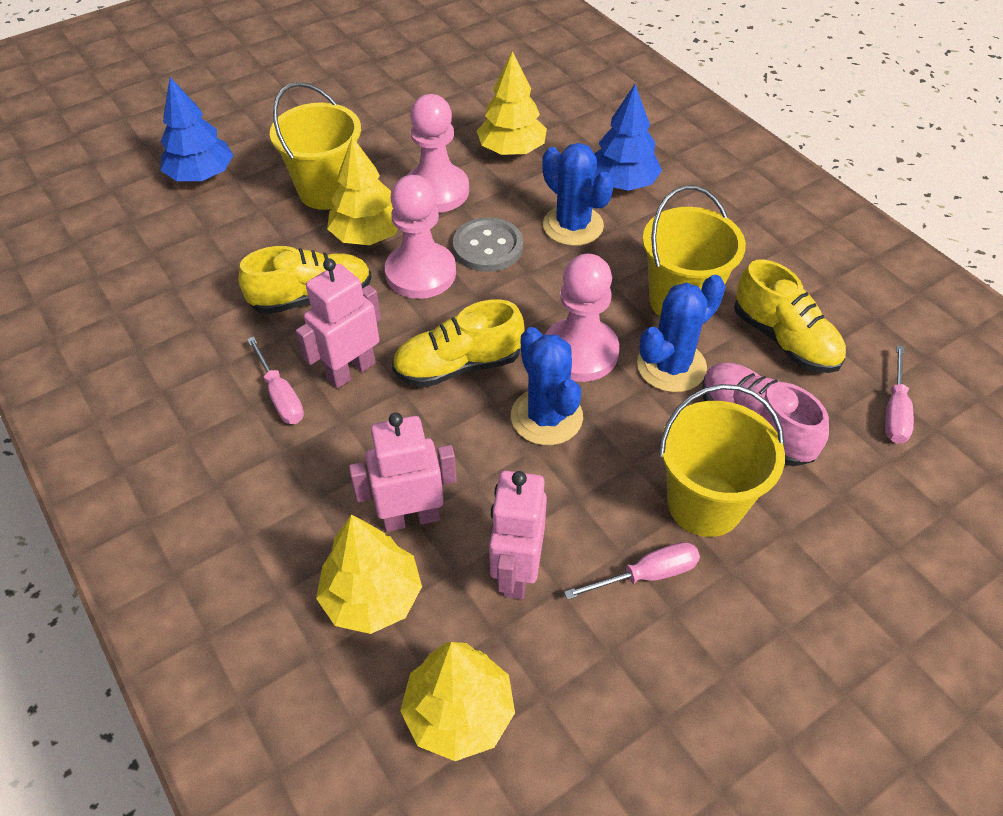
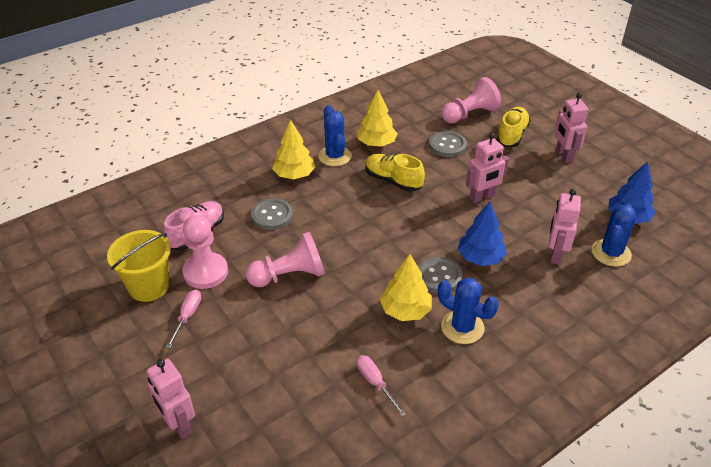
grey button: 1 -> 3
pink robot: 3 -> 4
pink screwdriver: 3 -> 2
yellow bucket: 3 -> 1
yellow shoe: 3 -> 2
yellow tree: 4 -> 3

